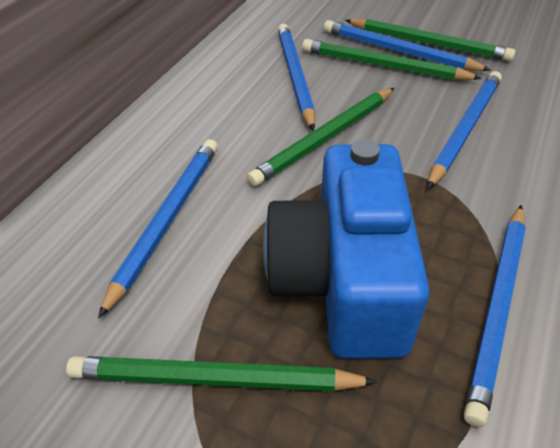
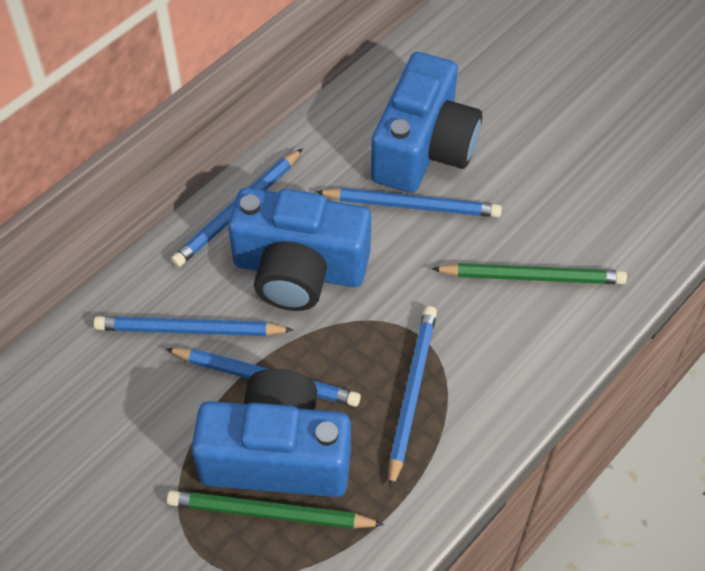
blue camera: 1 -> 3
green pencil: 4 -> 2

